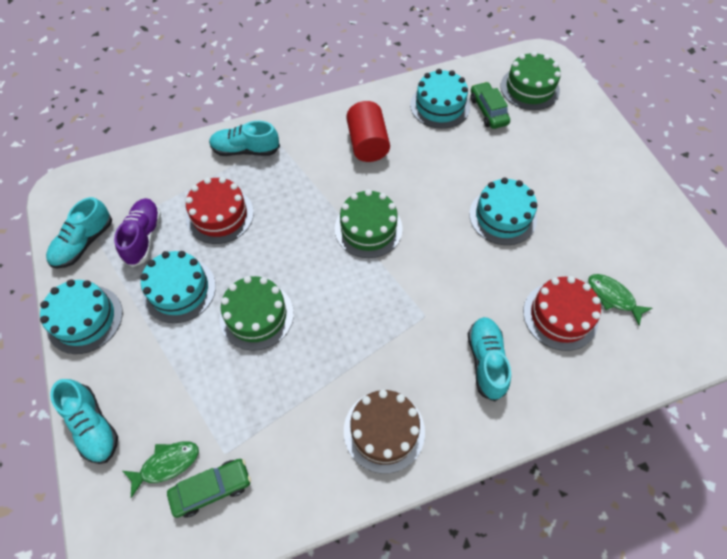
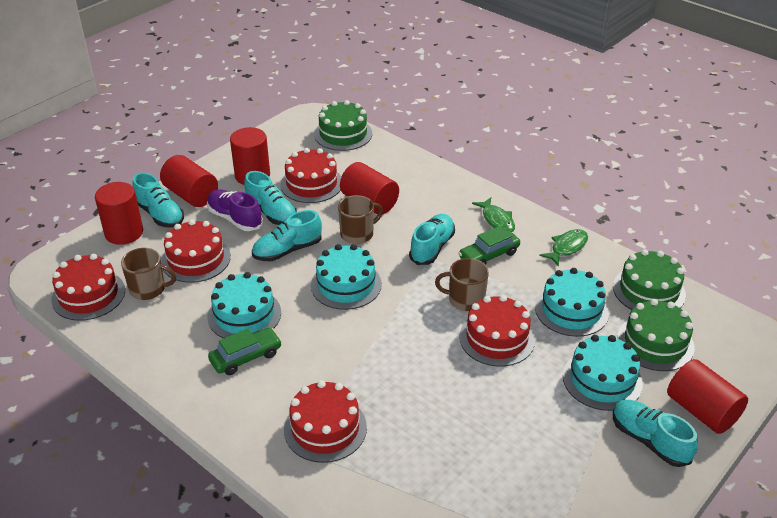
brown cake: 1 -> 0
brown mug: 0 -> 3
red cake: 2 -> 5
red cylinder: 1 -> 5
turquoise shoe: 4 -> 5

